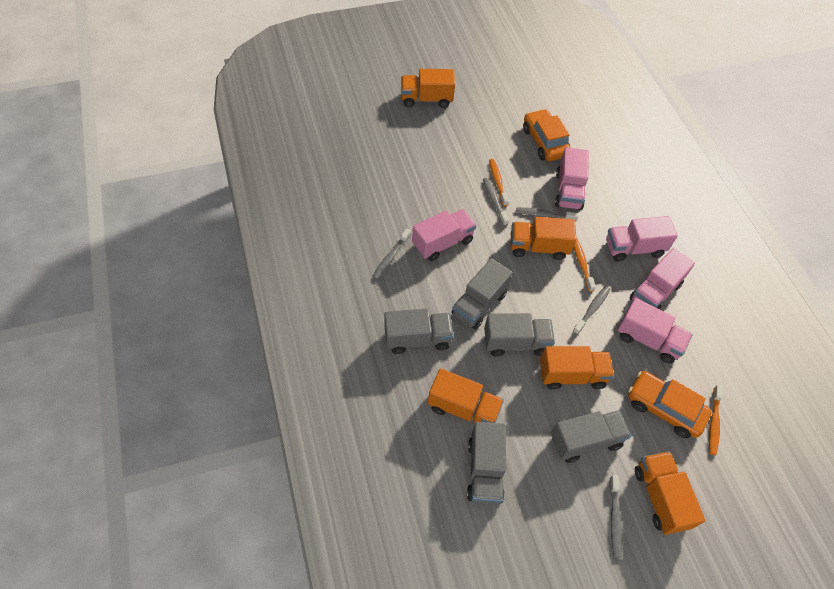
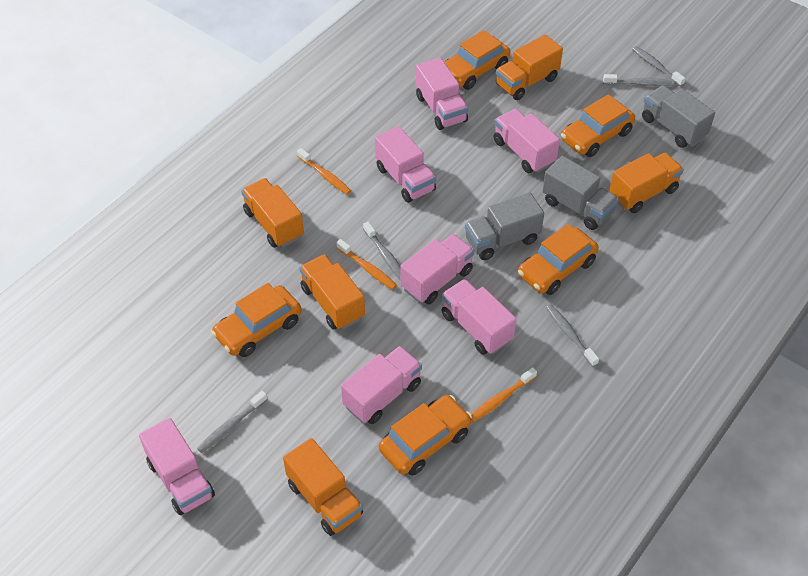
grey truck: 5 -> 3
orange car: 2 -> 5
pink truck: 5 -> 7

